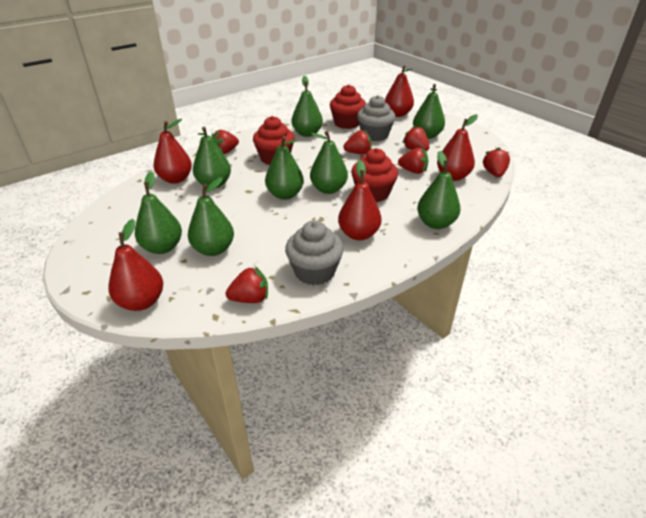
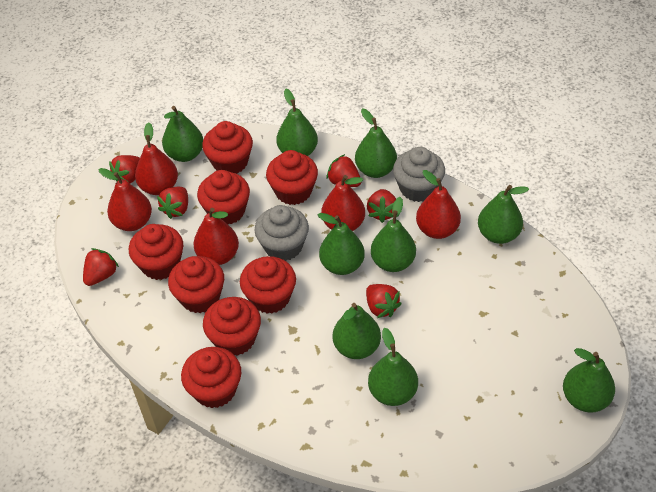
green pear: 8 -> 9
red cupcake: 3 -> 8

